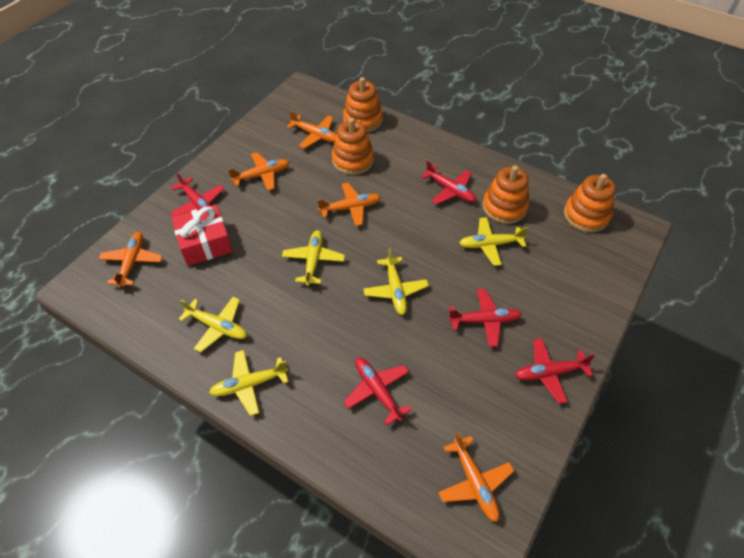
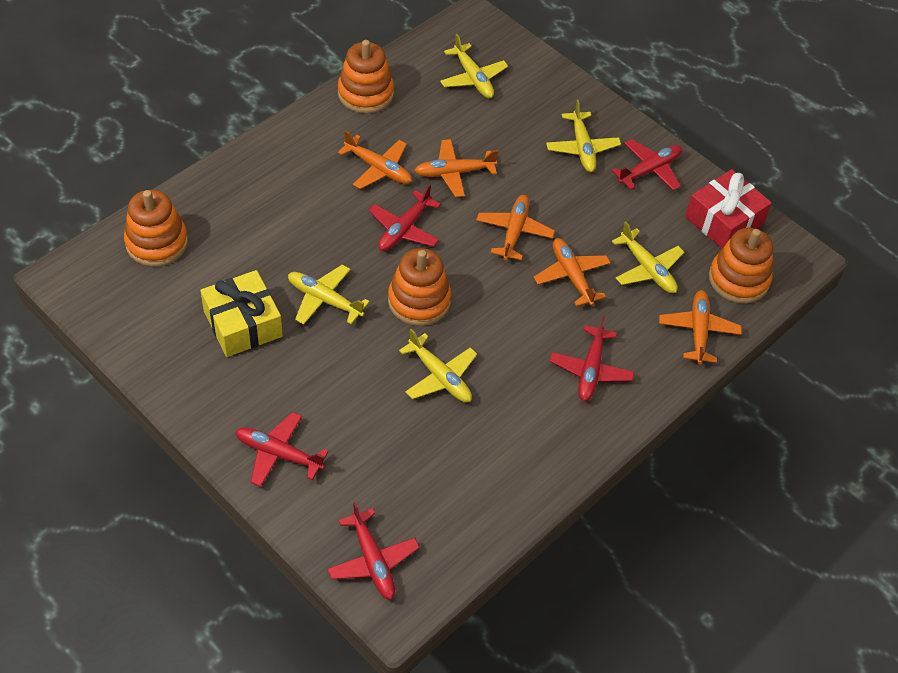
yellow gift: 0 -> 1

